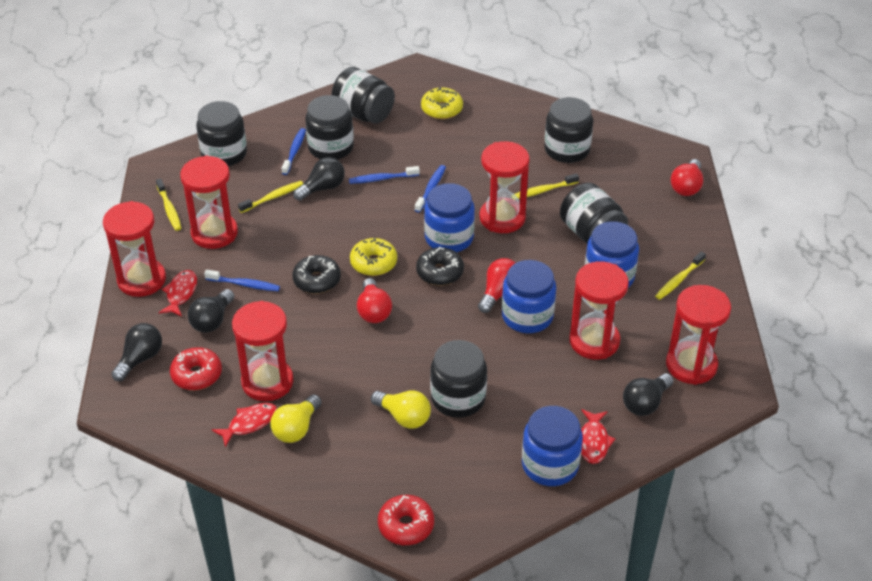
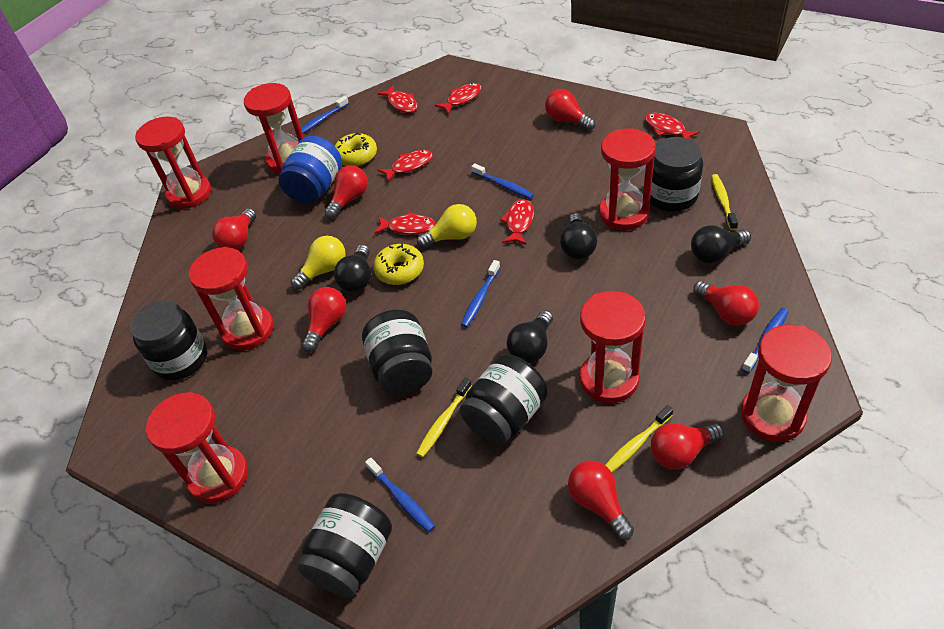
black donut: 2 -> 0
black jar: 6 -> 5
blue jar: 4 -> 1
blue toothbrush: 4 -> 5
red donut: 2 -> 0
red fish: 3 -> 6
red hourglass: 6 -> 7
red light bulb: 3 -> 7
yellow toothbrush: 4 -> 3

